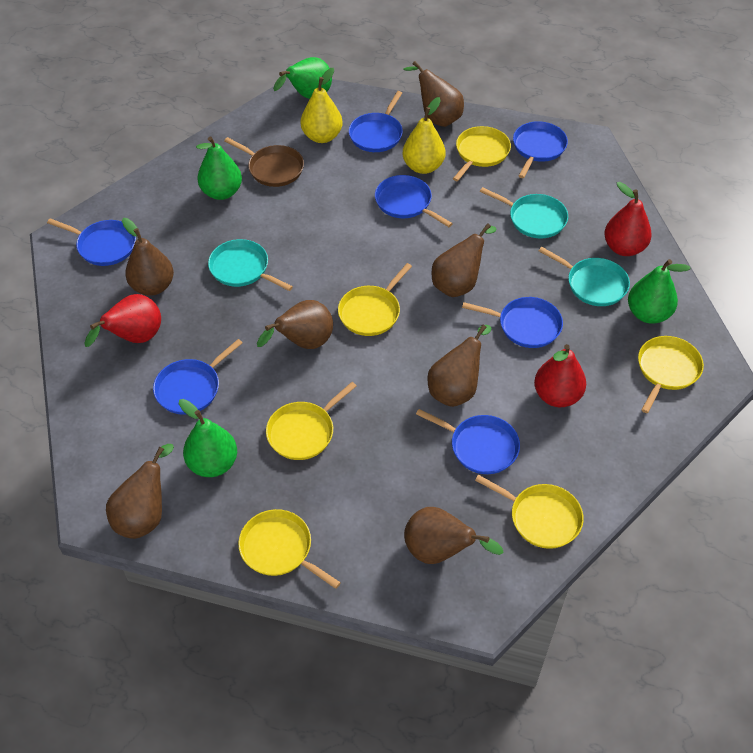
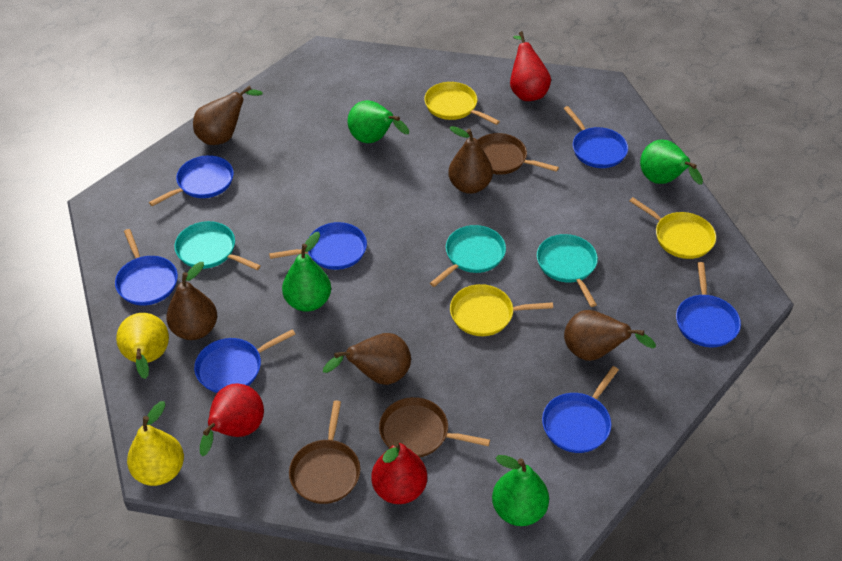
brown pan: 1 -> 3
brown pear: 7 -> 5
yellow pan: 6 -> 3

